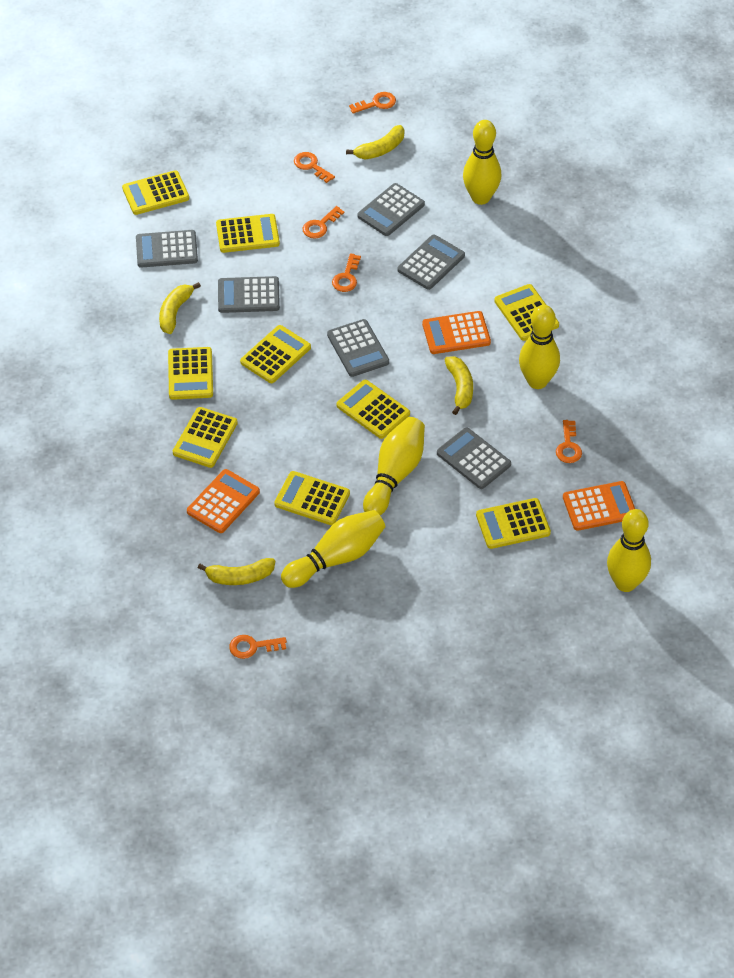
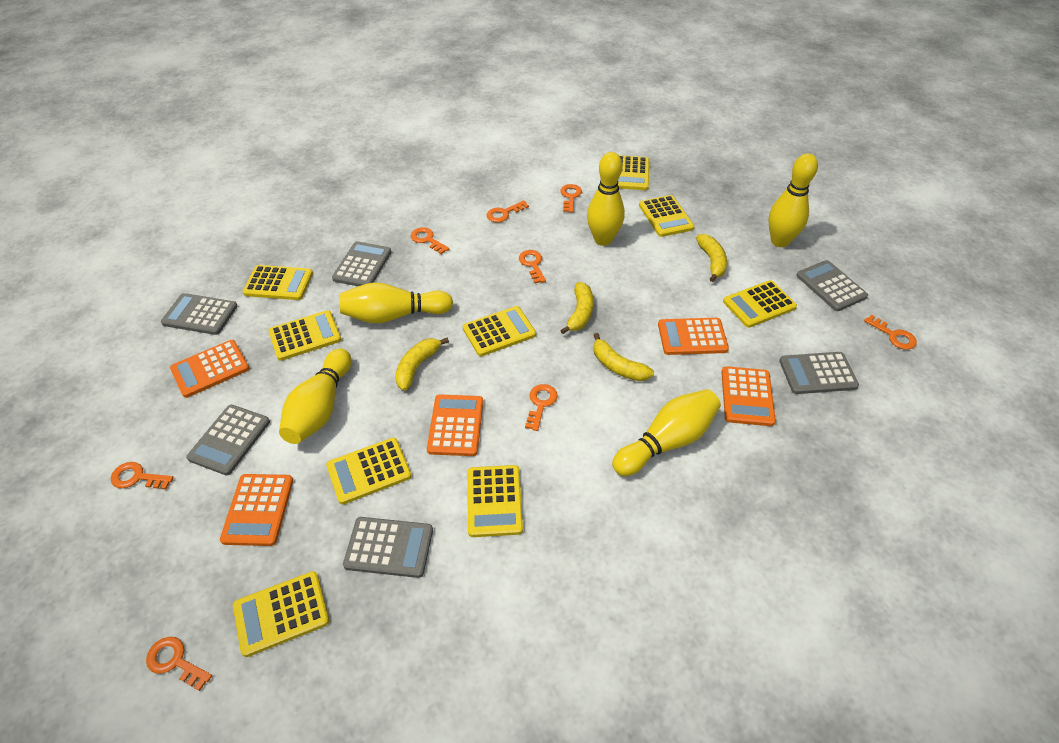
orange calculator: 3 -> 5
orange key: 6 -> 8

